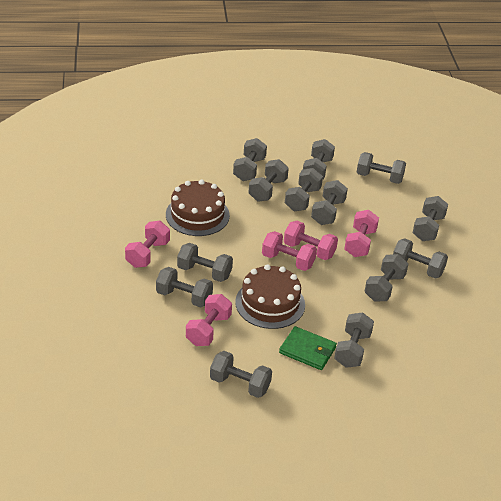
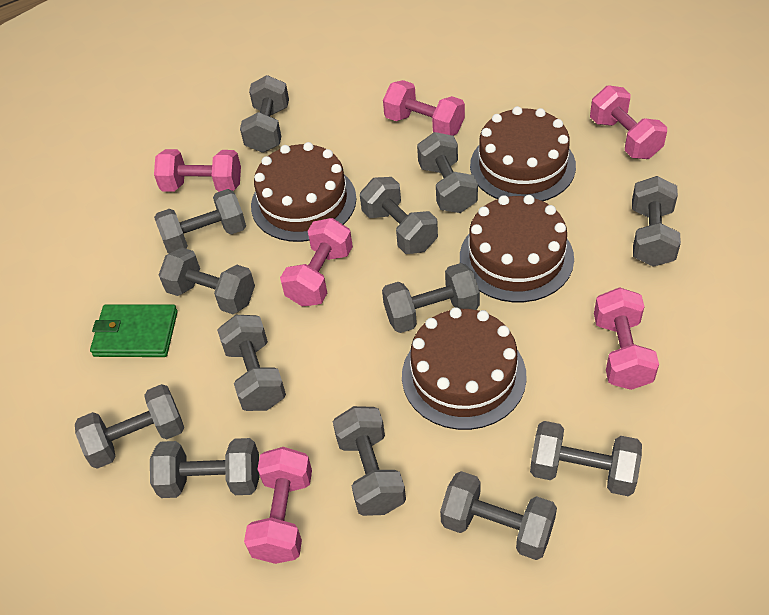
brown cake: 2 -> 4
pink dumbbell: 5 -> 6

